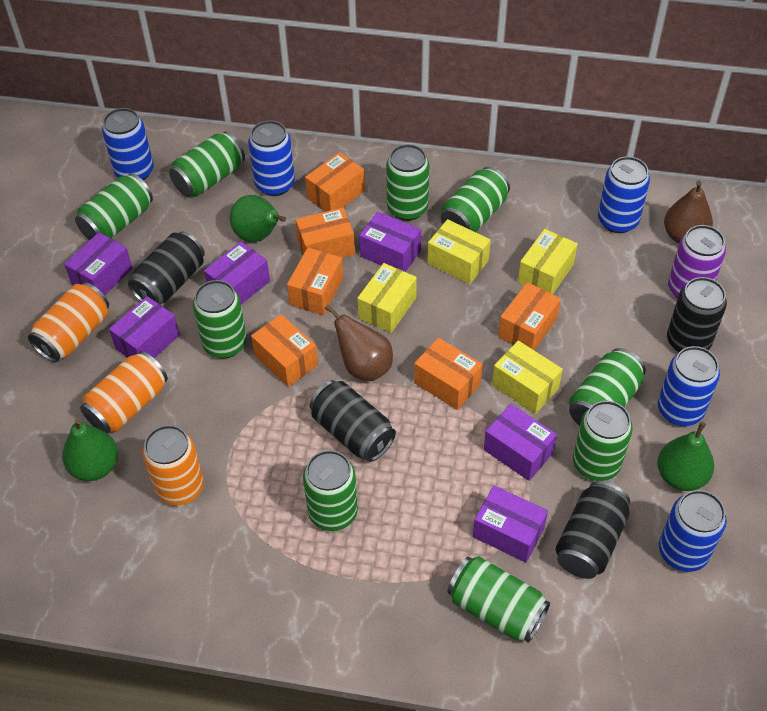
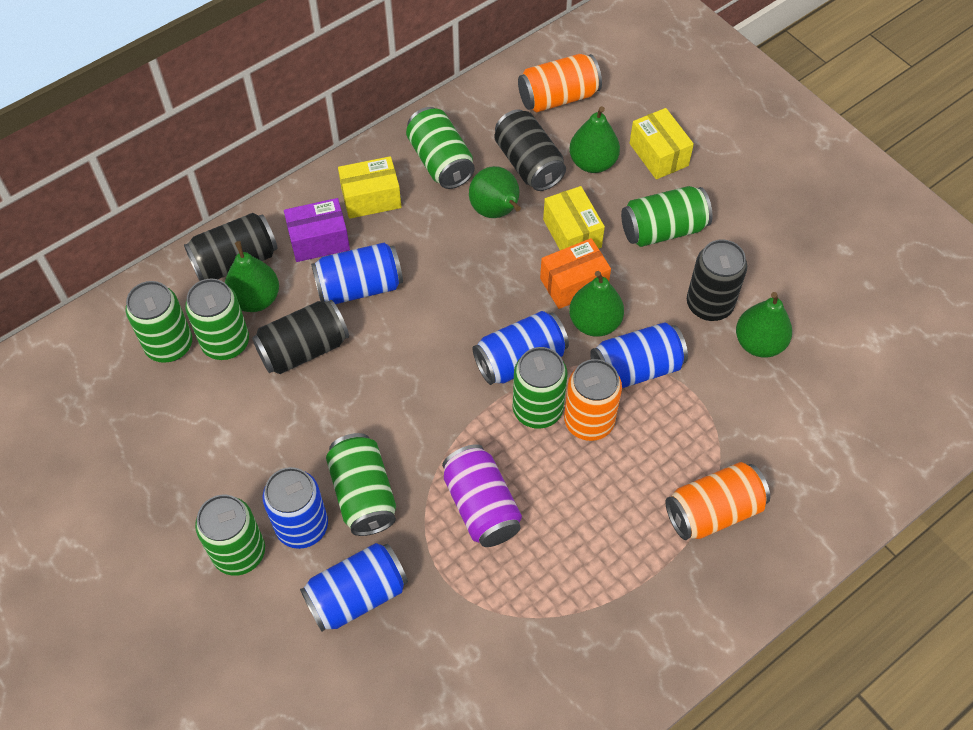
brown pear: 2 -> 0
green can: 9 -> 7
green pear: 3 -> 5
orange box: 6 -> 1
purple box: 6 -> 1
yellow box: 4 -> 3

